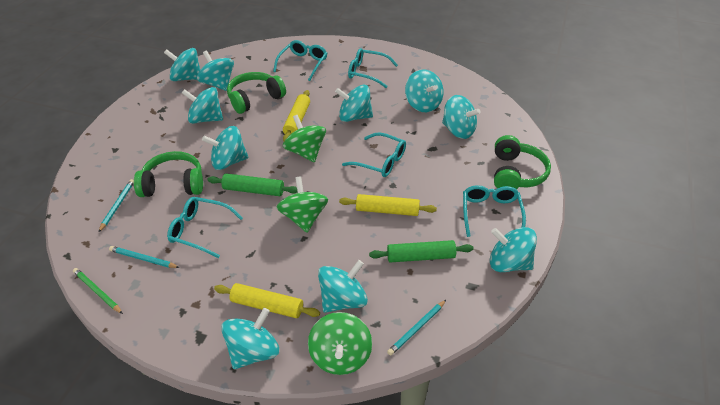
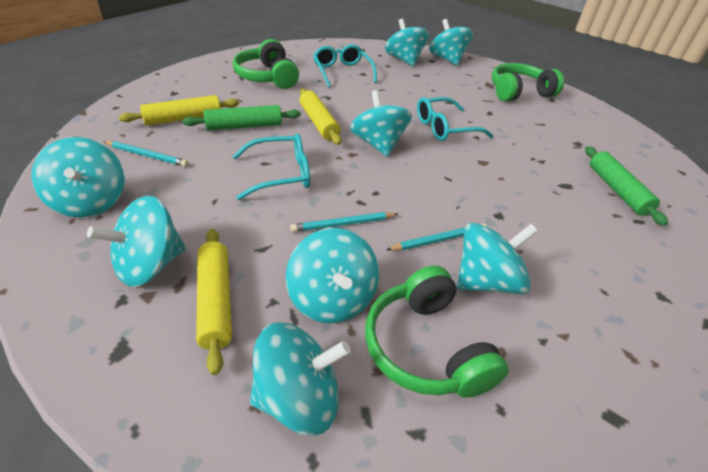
green pencil: 1 -> 0
green spinning top: 3 -> 0
turquoise glasses: 5 -> 3
turquoise spinning top: 10 -> 8

